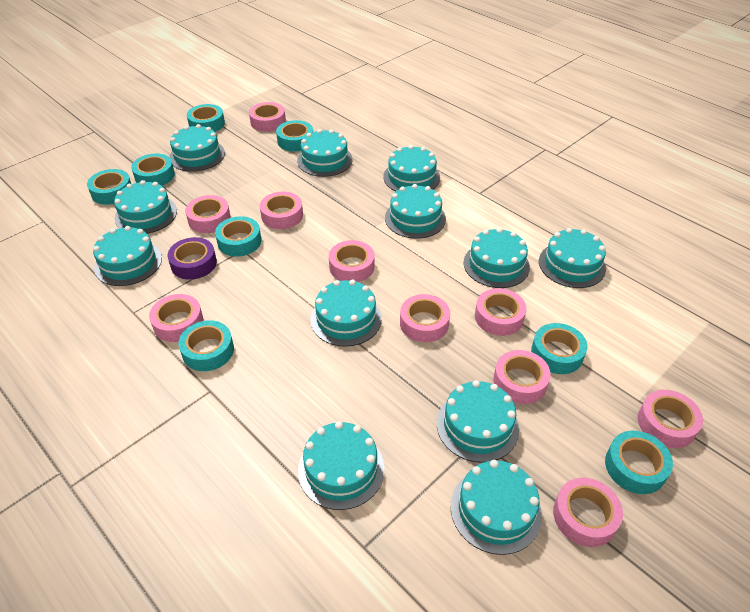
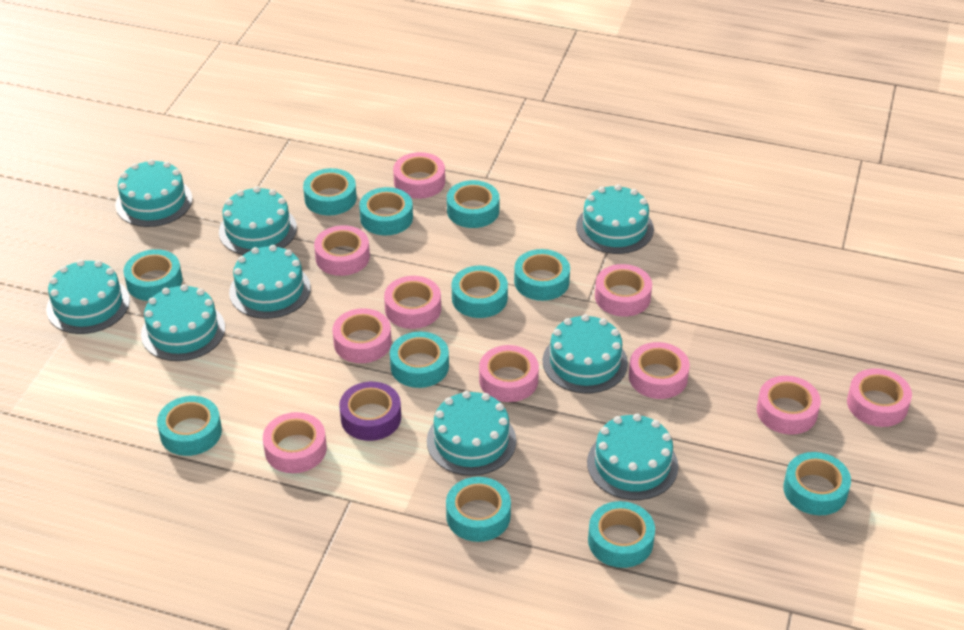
turquoise cake: 12 -> 9
turquoise tape: 8 -> 11

